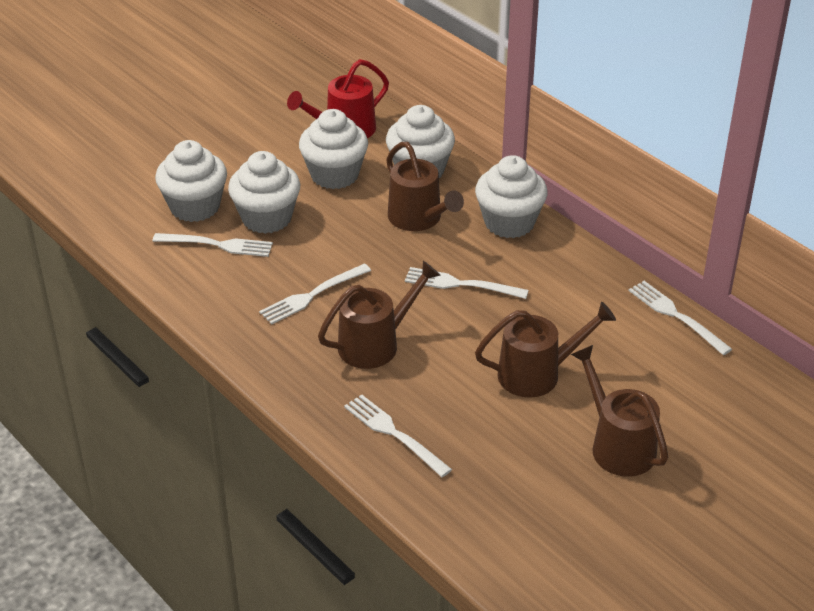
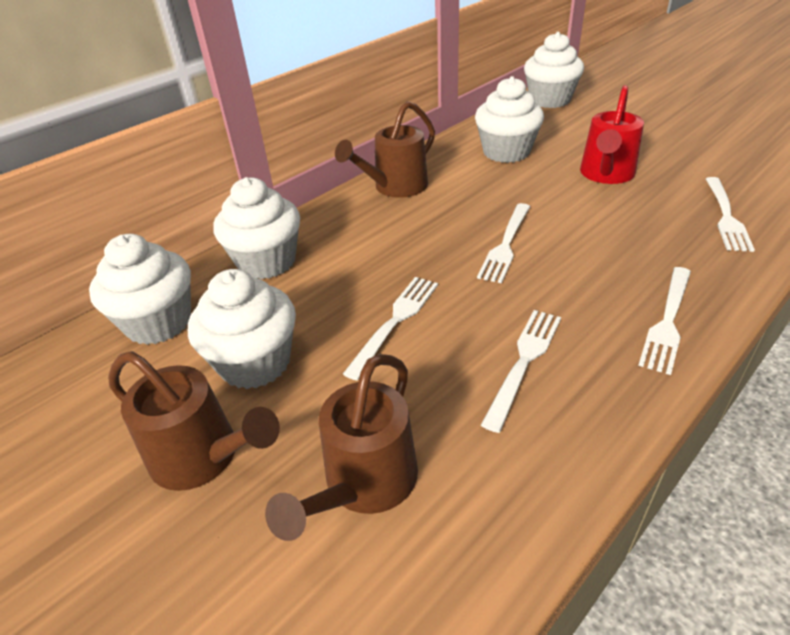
brown watering can: 4 -> 3

